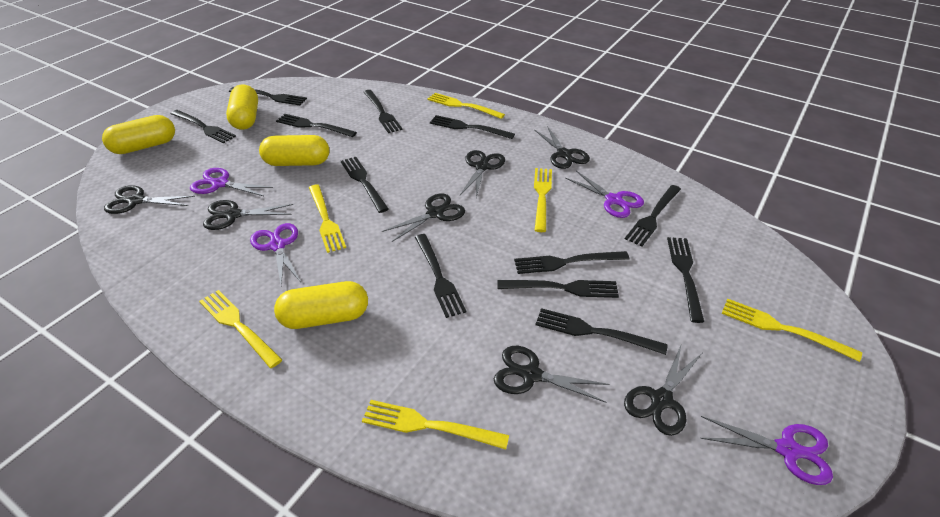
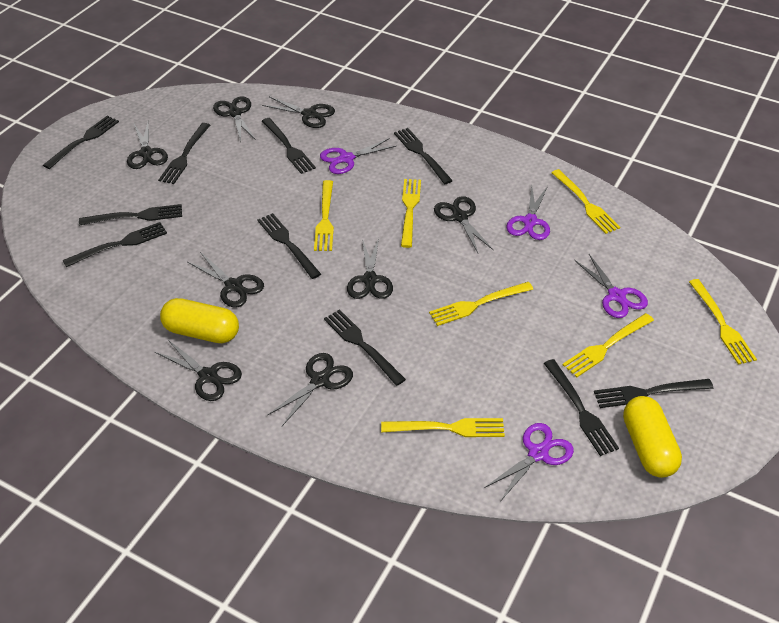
black fork: 12 -> 10
black scissors: 7 -> 8
yellow capsule: 4 -> 2
yellow fork: 6 -> 7

